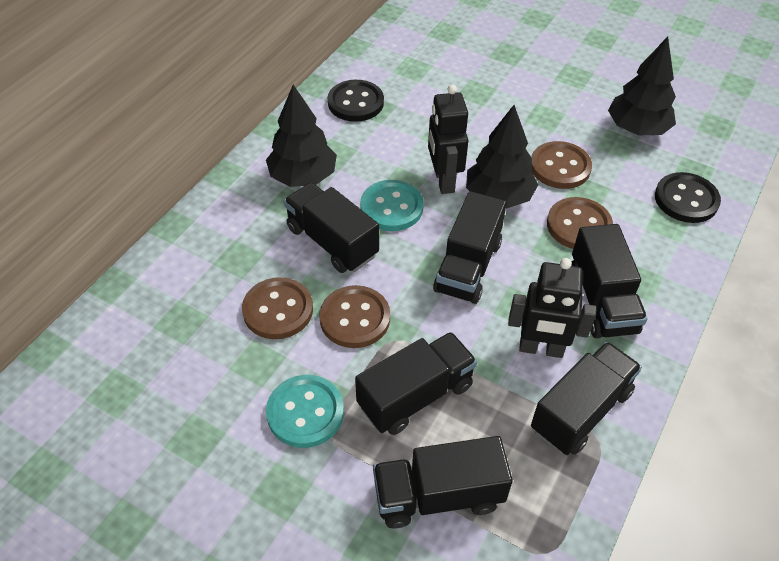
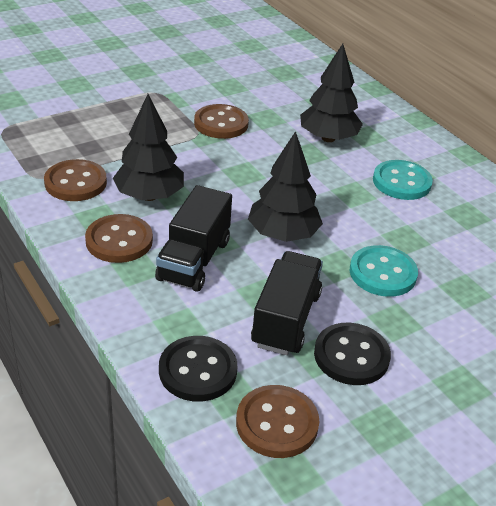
black robot: 2 -> 0
black truck: 6 -> 2

